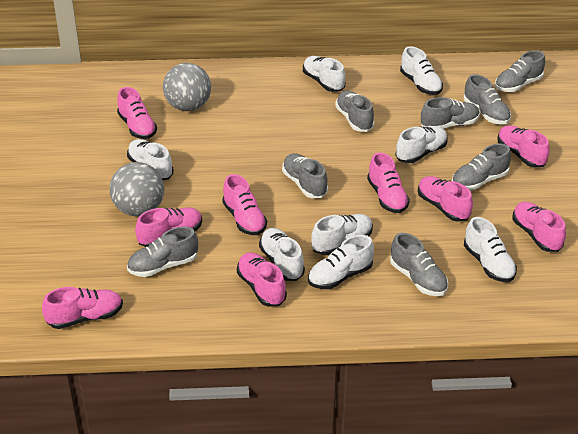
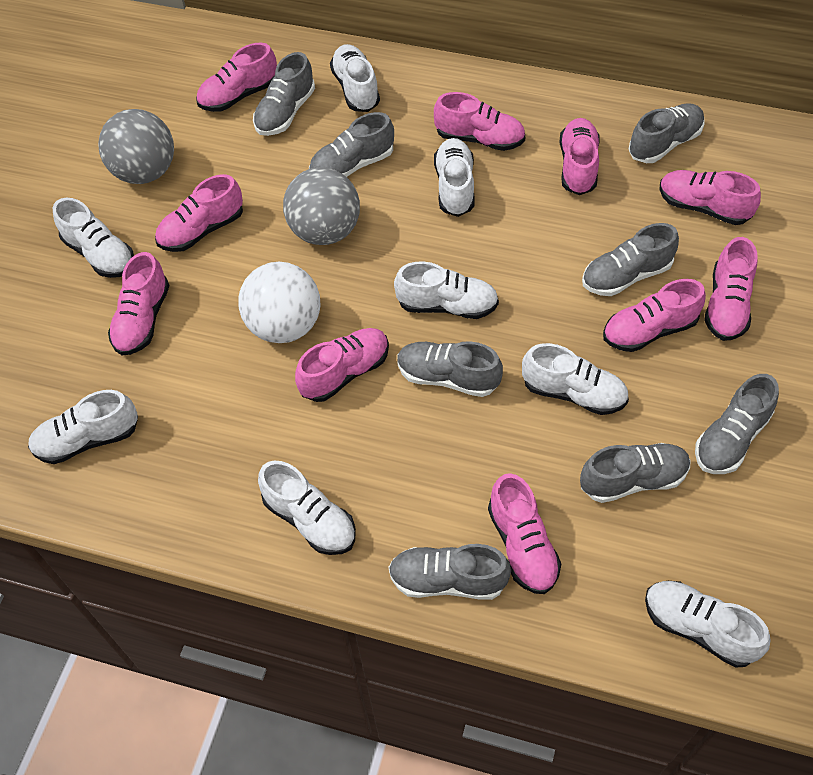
pink shoe: 9 -> 10
white ball: 0 -> 1

